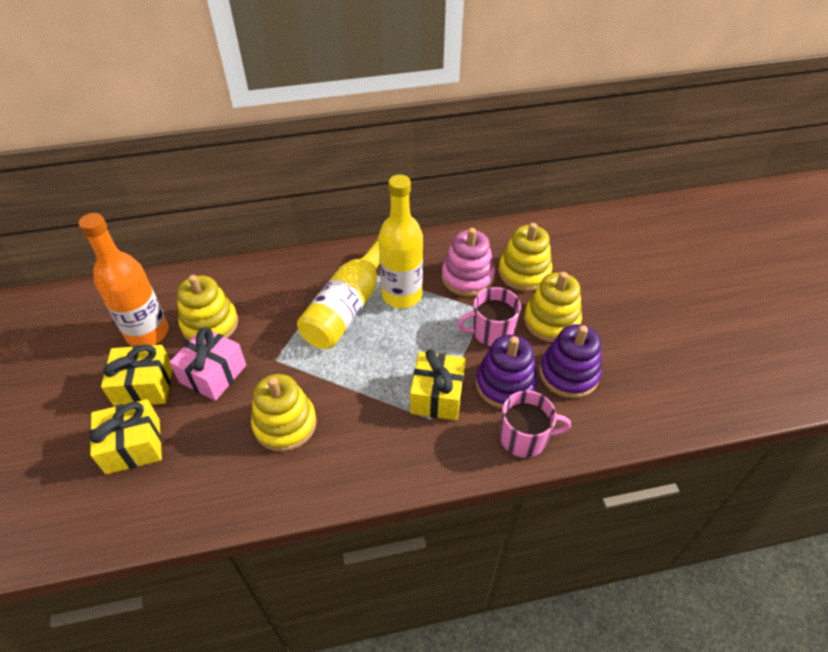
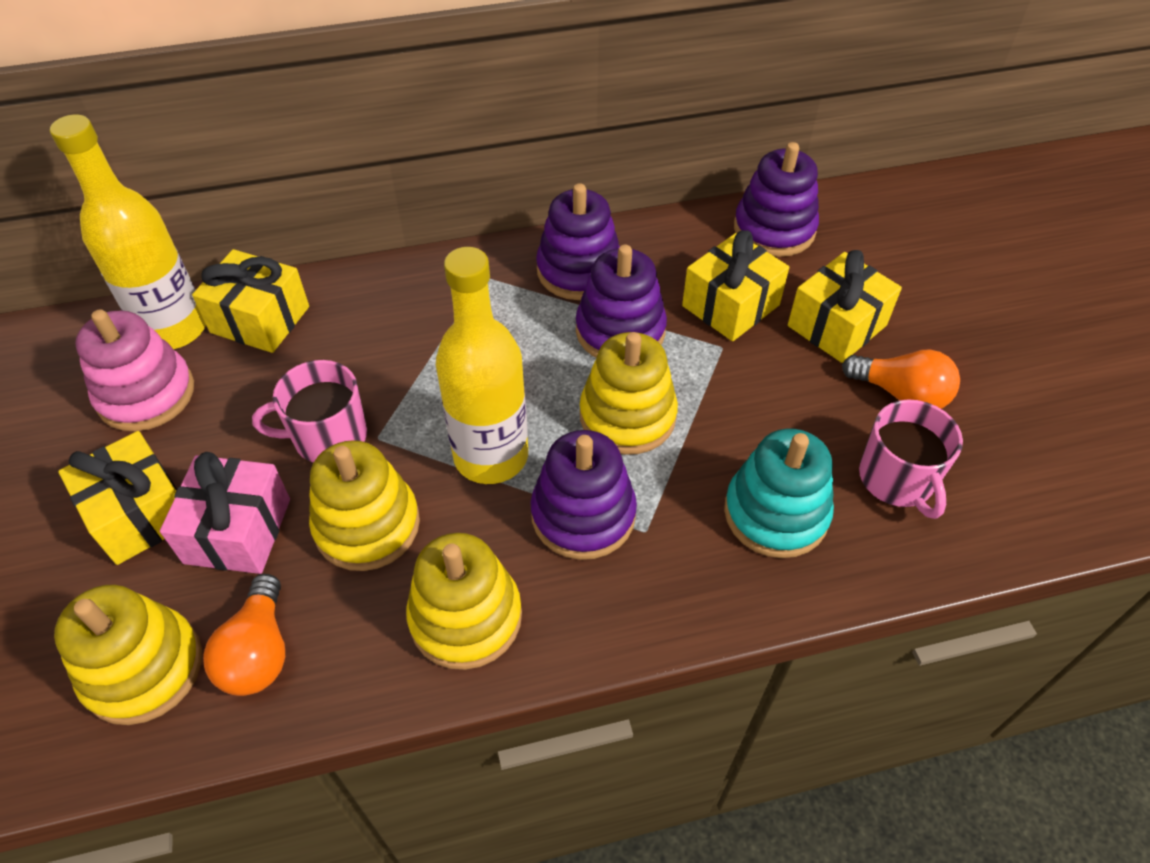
orange bottle: 1 -> 0
orange light bulb: 0 -> 2
purple stacking toy: 2 -> 4
turquoise stacking toy: 0 -> 1
yellow gift: 3 -> 4

